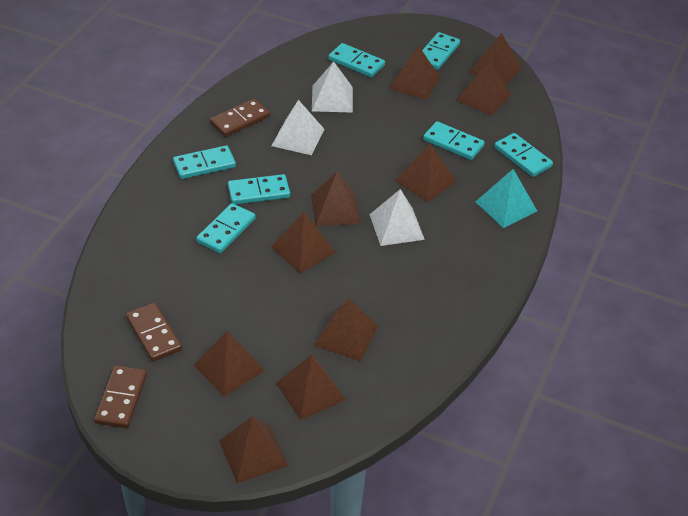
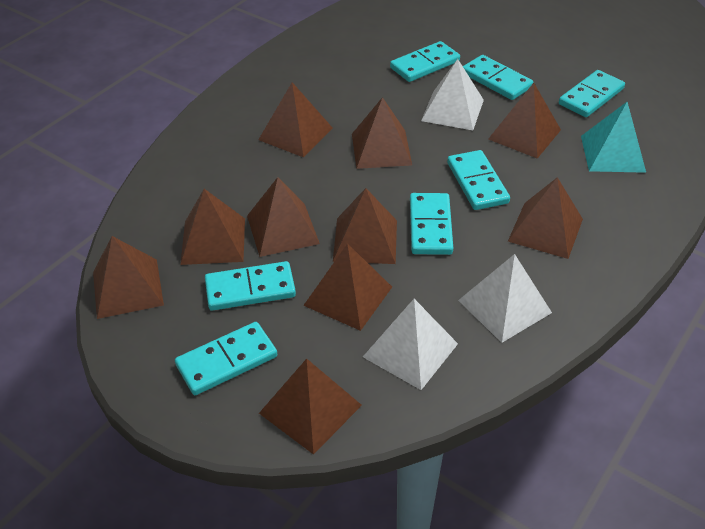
brown domino: 3 -> 0

